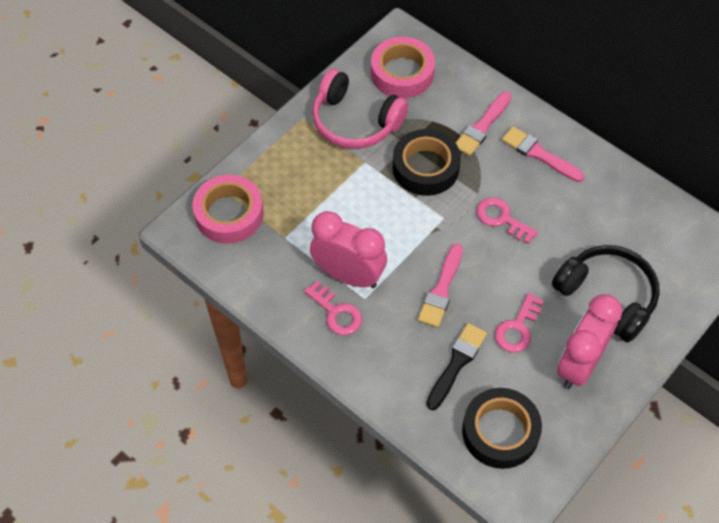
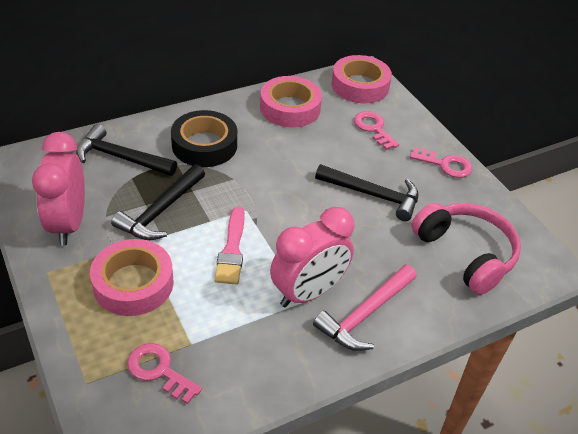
black brush: 1 -> 0
black hammer: 0 -> 3
black headphones: 1 -> 0
black tape: 2 -> 1
pink brush: 3 -> 1
pink hammer: 0 -> 1
pink tape: 2 -> 3

